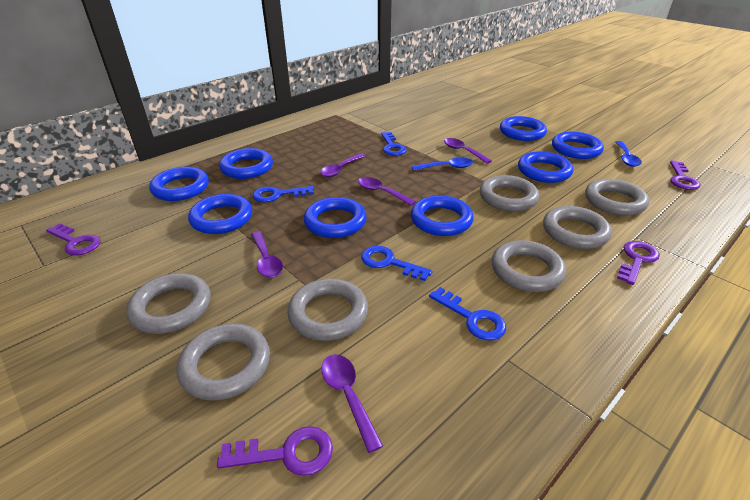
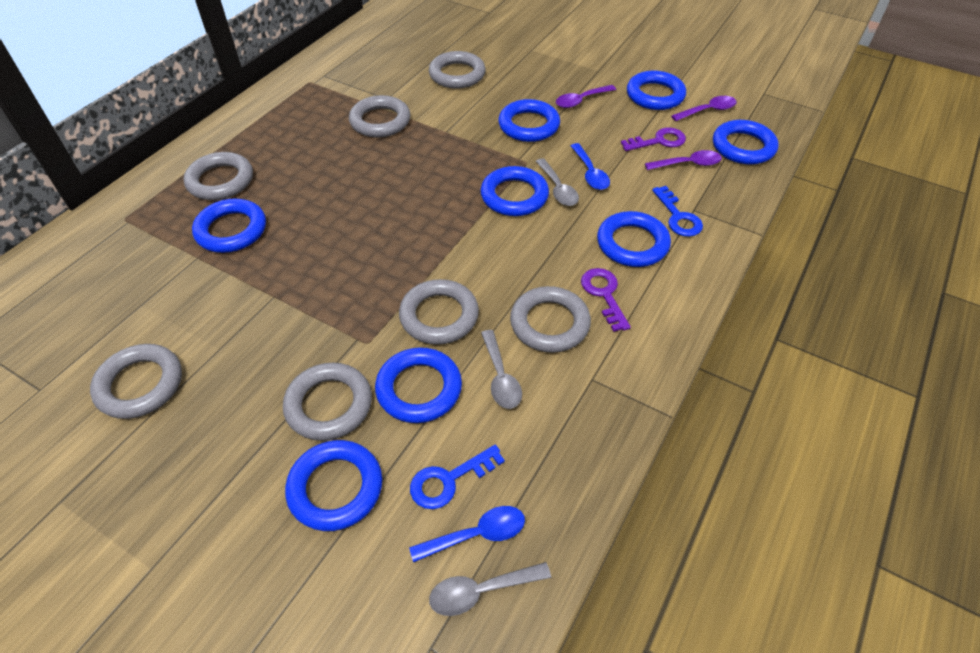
blue key: 4 -> 2
grey spoon: 0 -> 3
purple key: 4 -> 2
purple spoon: 5 -> 3

